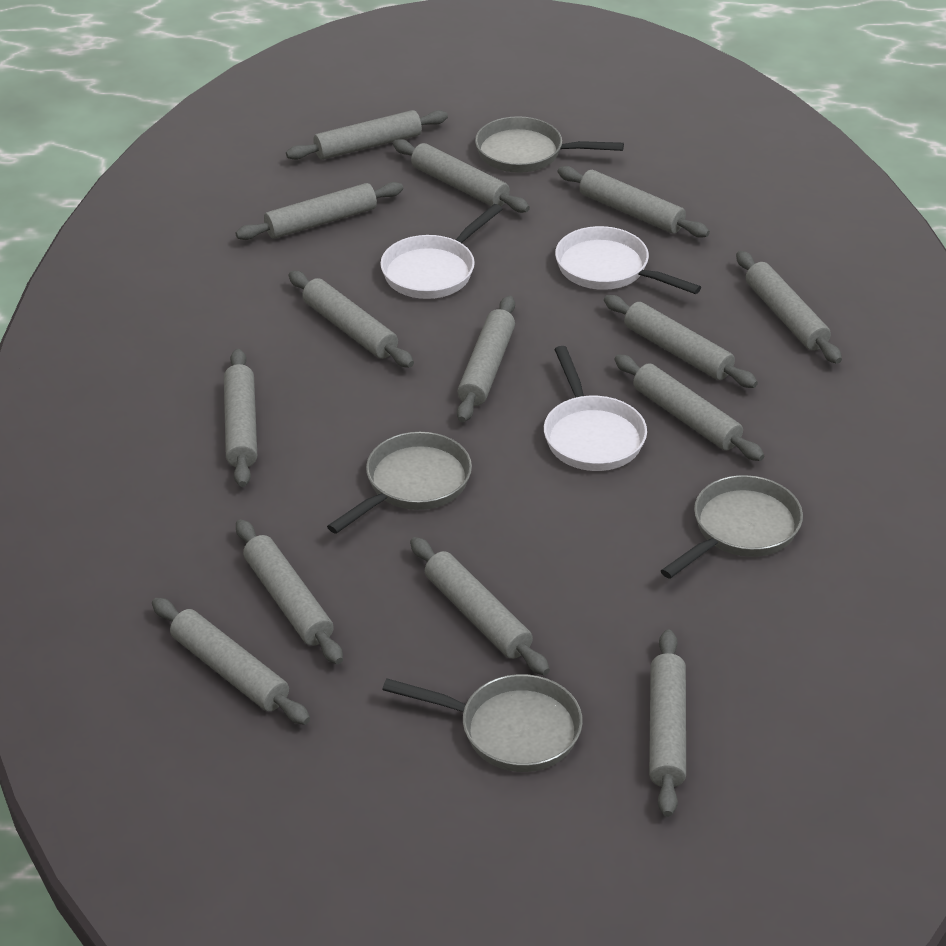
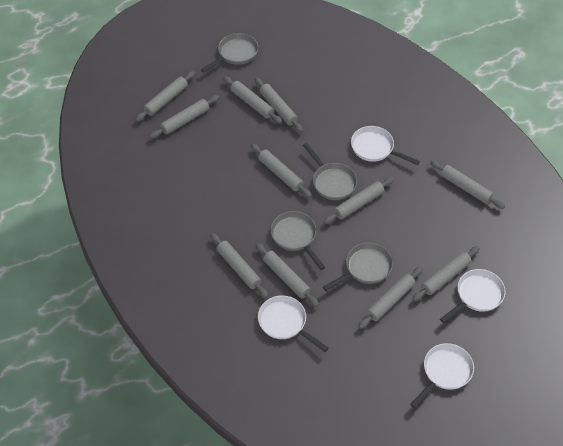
grey rolling pin: 14 -> 11
white pan: 3 -> 4

